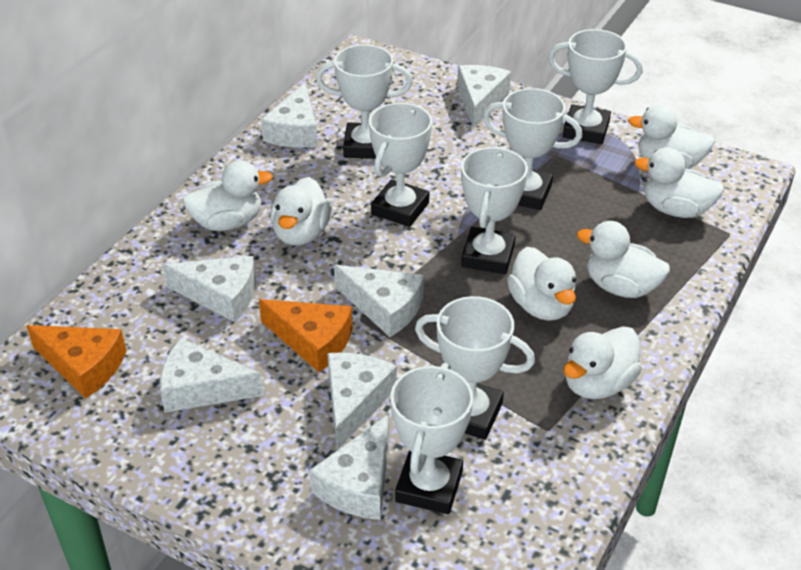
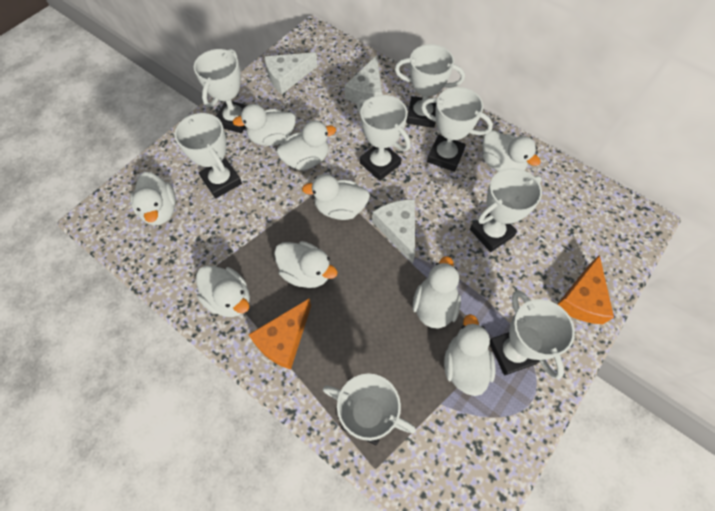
white cheese: 7 -> 3
white duck: 7 -> 9
white trophy: 7 -> 8

